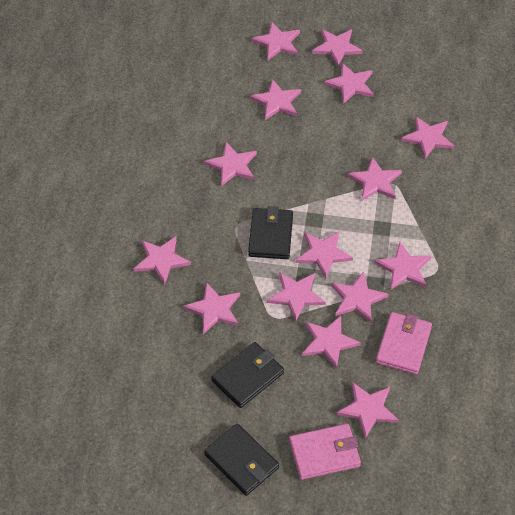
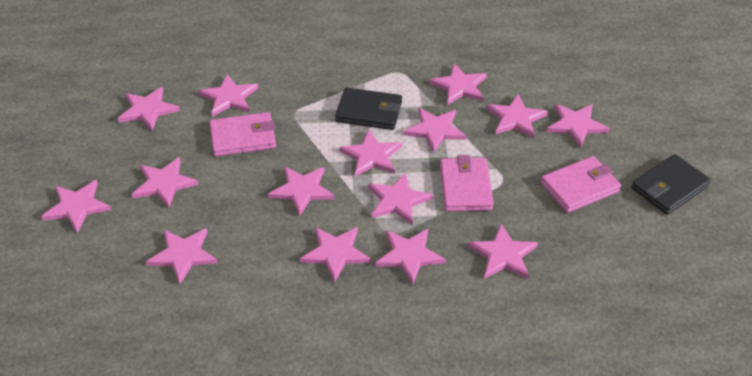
black wallet: 3 -> 2
pink wallet: 2 -> 3

